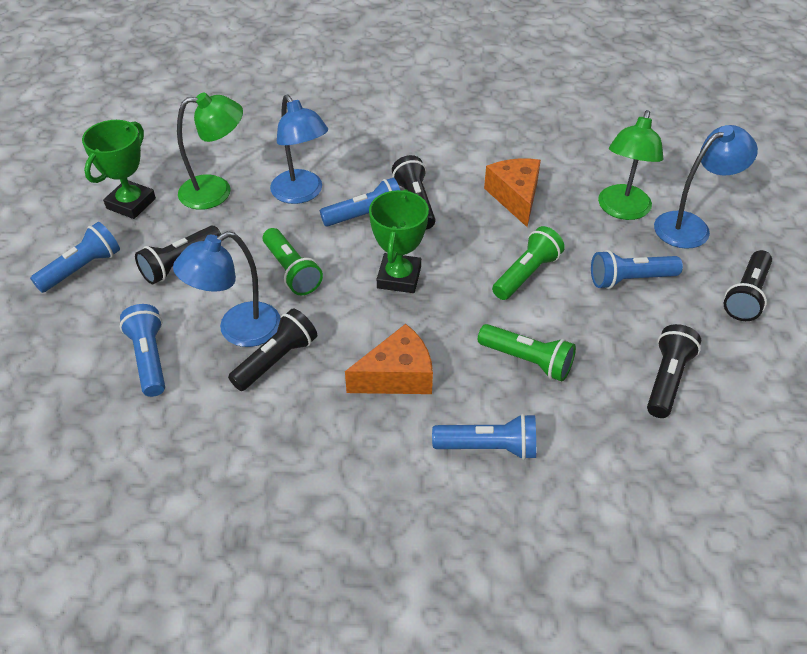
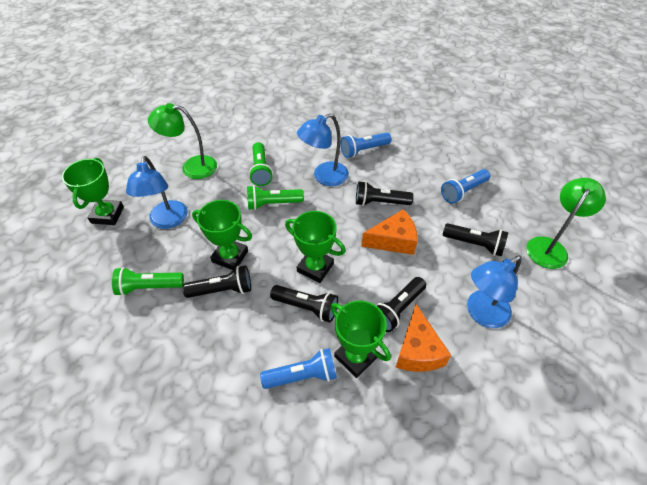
blue flashlight: 5 -> 3
green trophy: 2 -> 4

